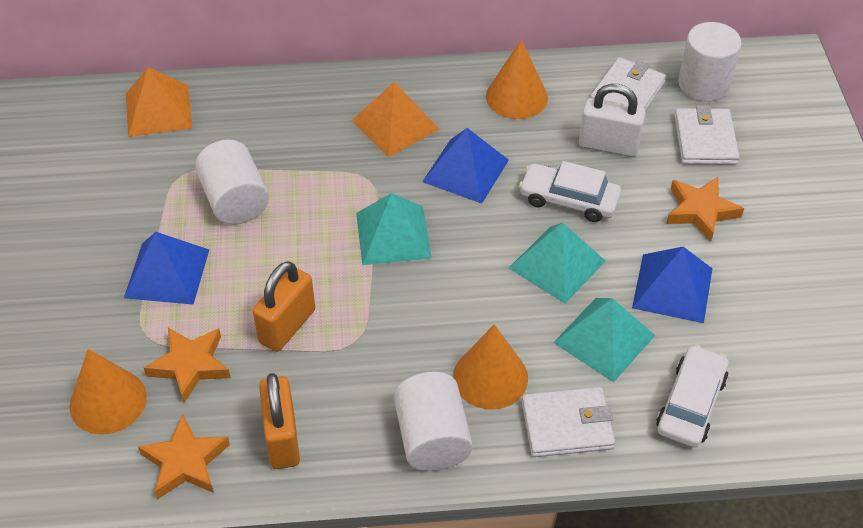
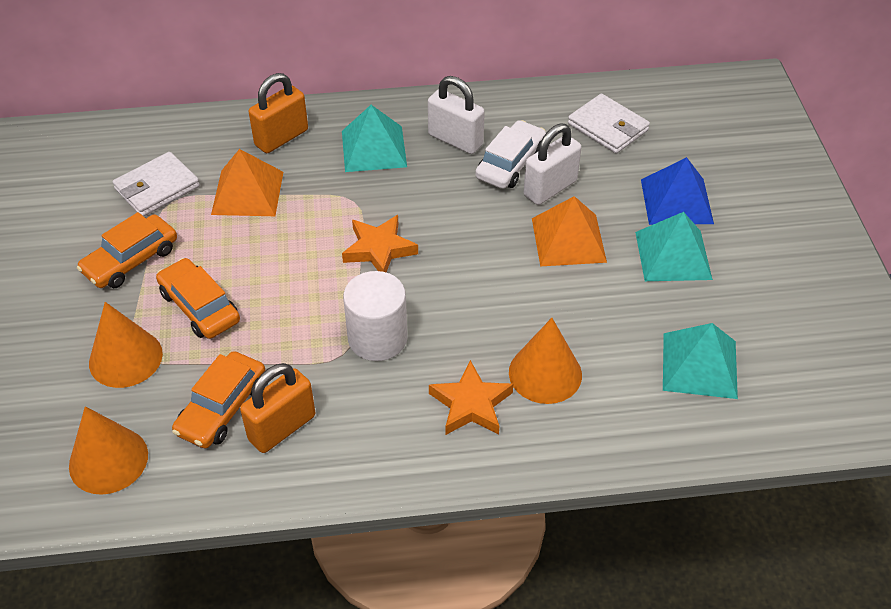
blue pyramid: 3 -> 1
orange car: 0 -> 3
orange star: 3 -> 2
white car: 2 -> 1
white cylinder: 3 -> 1
white padlock: 1 -> 2
white wallet: 3 -> 2

